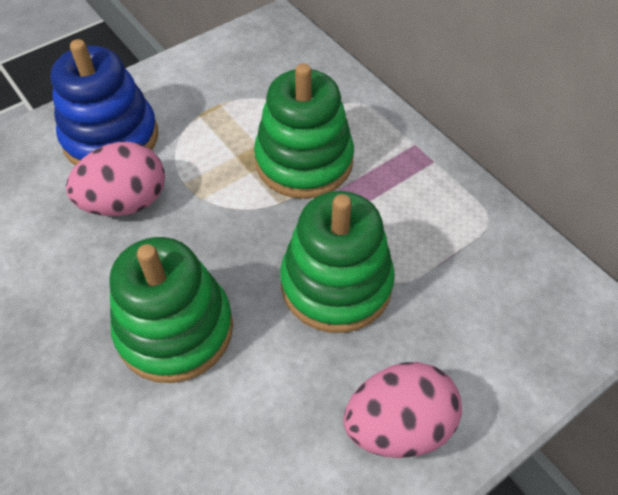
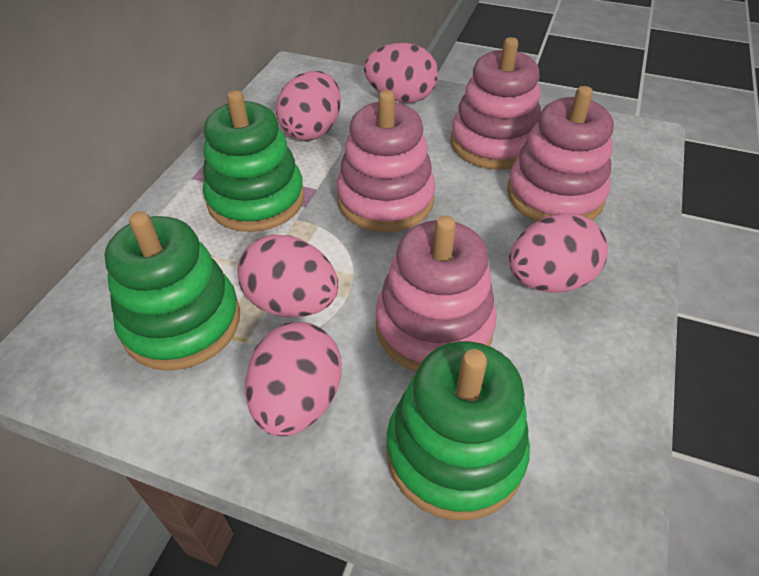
blue stacking toy: 1 -> 0
pink egg: 2 -> 5
pink stacking toy: 0 -> 4

